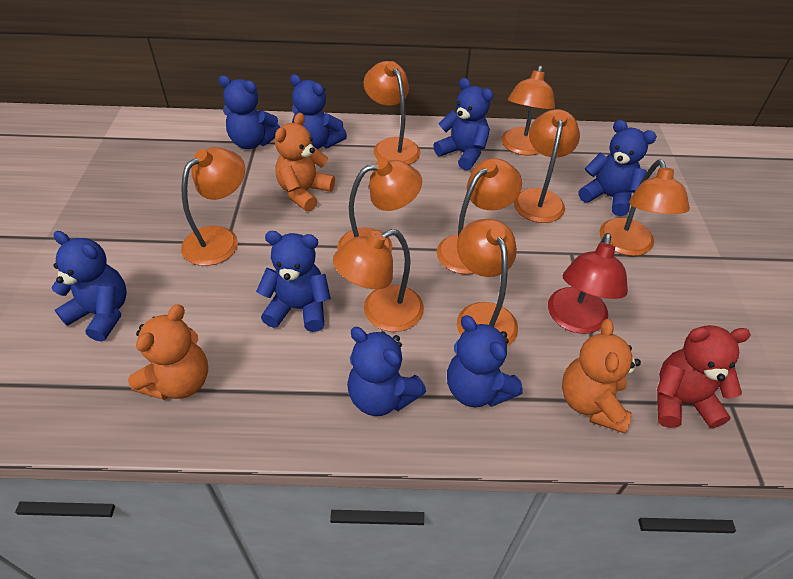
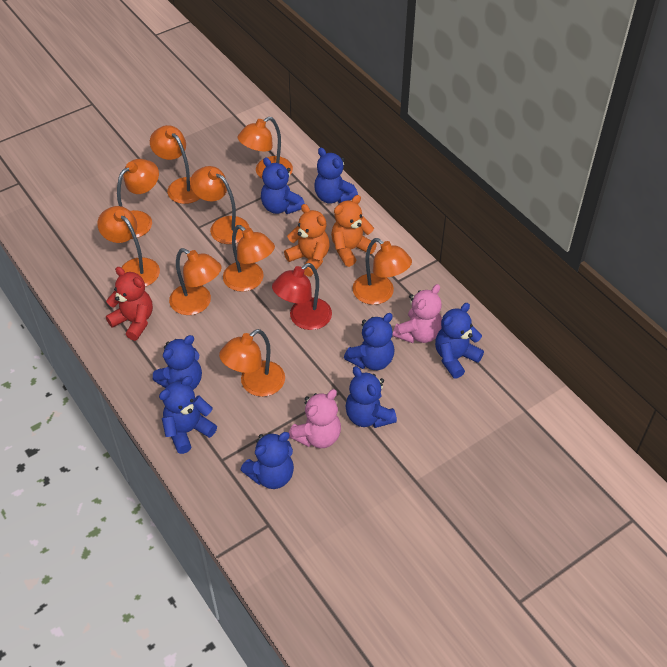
orange teddy bear: 3 -> 2
pink teddy bear: 0 -> 2

